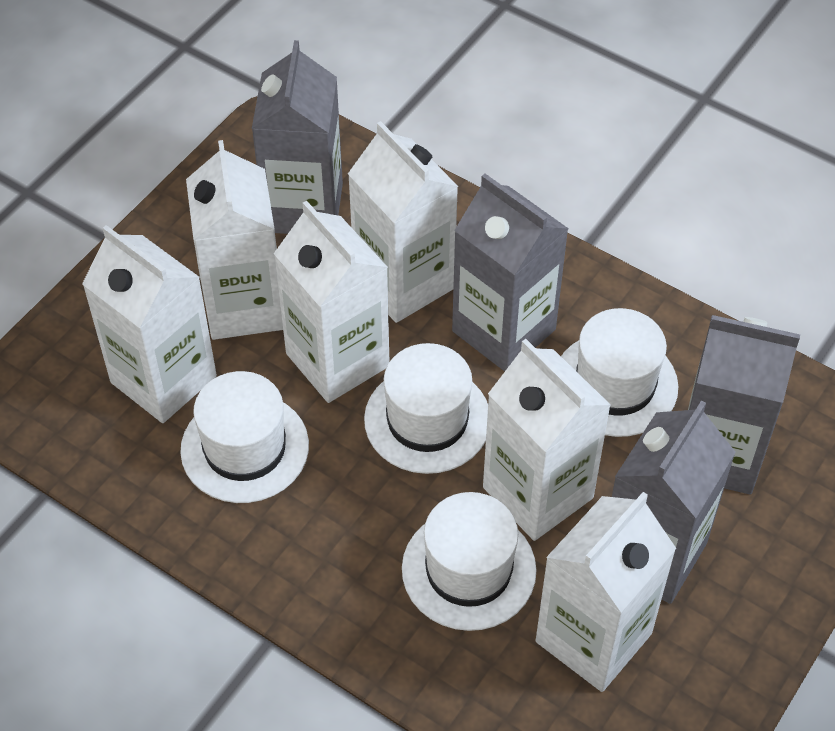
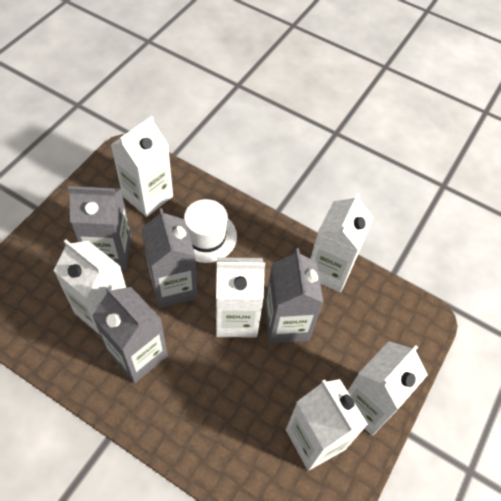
white hat: 4 -> 1

